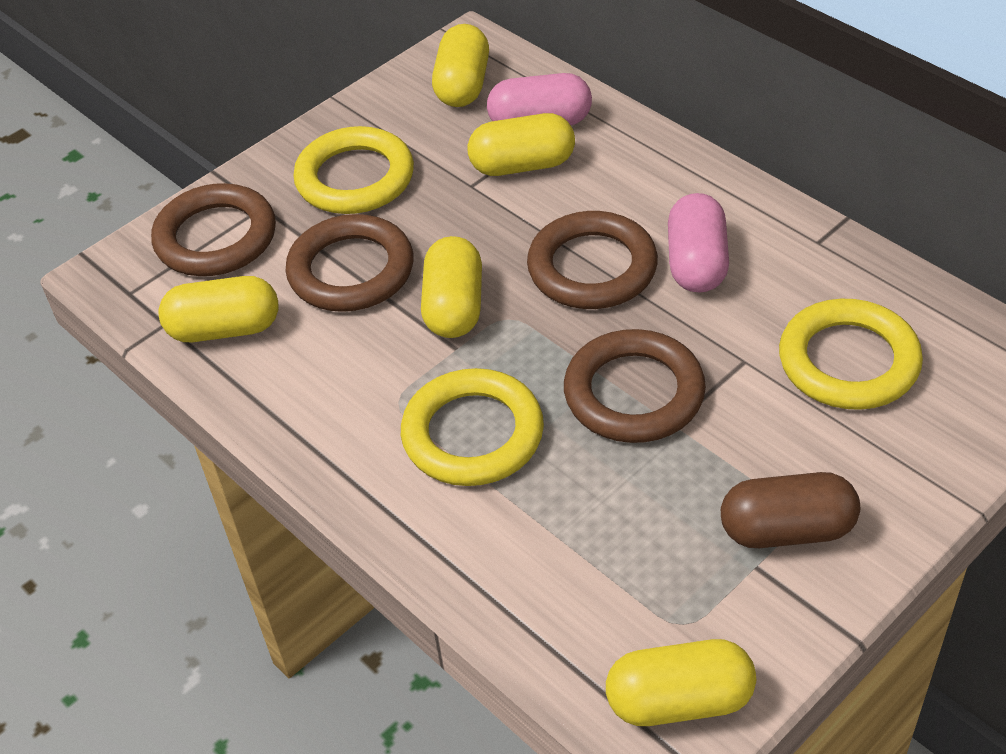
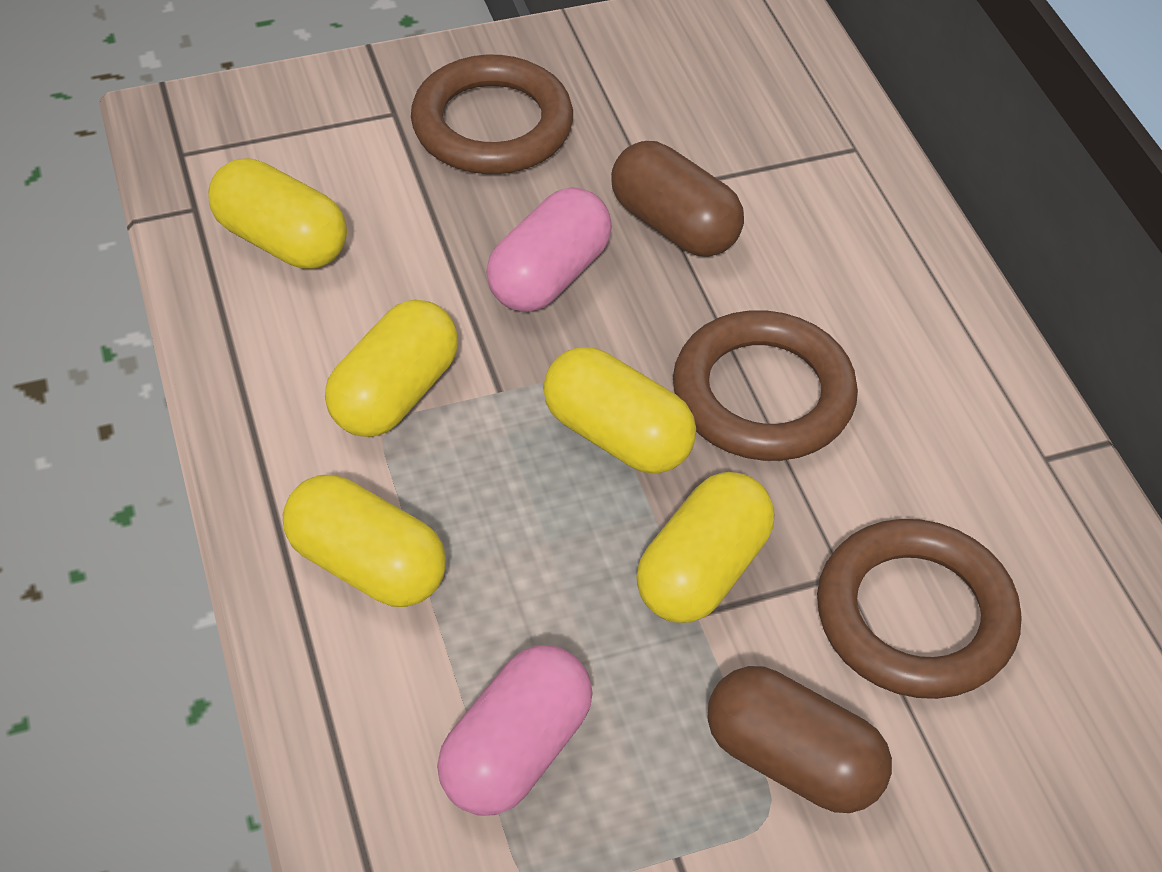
brown capsule: 1 -> 2
brown ring: 4 -> 3
yellow ring: 3 -> 0

